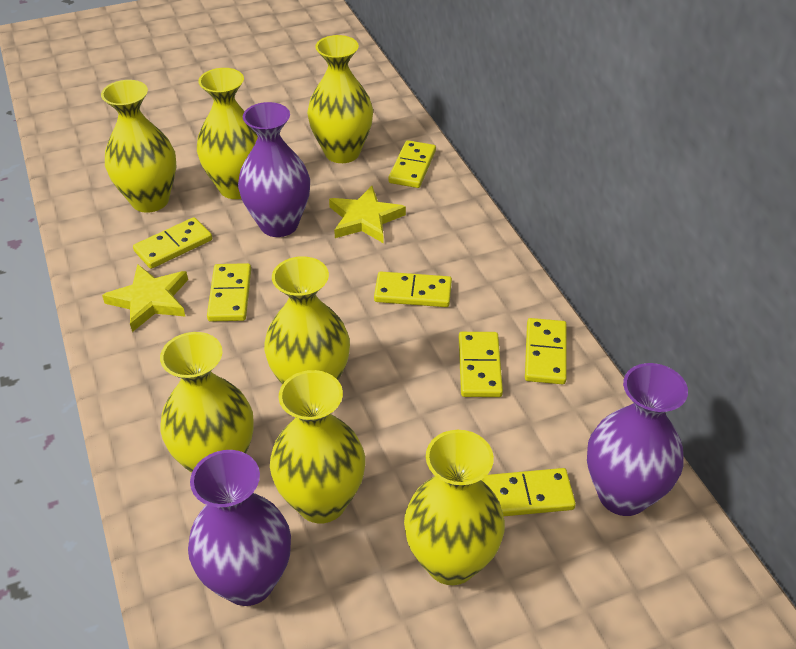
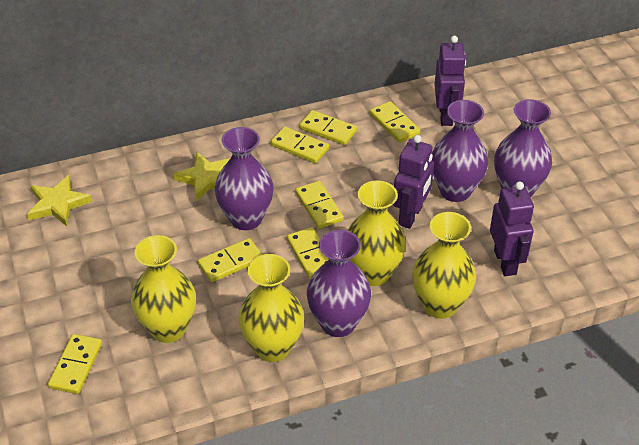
purple robot: 0 -> 3
purple vase: 3 -> 4
yellow vase: 7 -> 4

